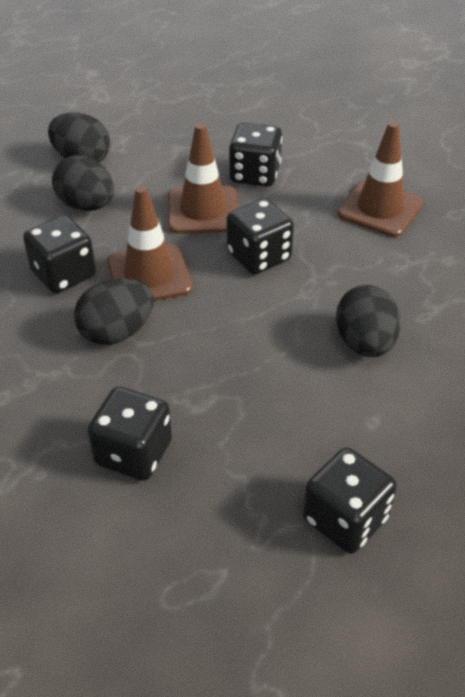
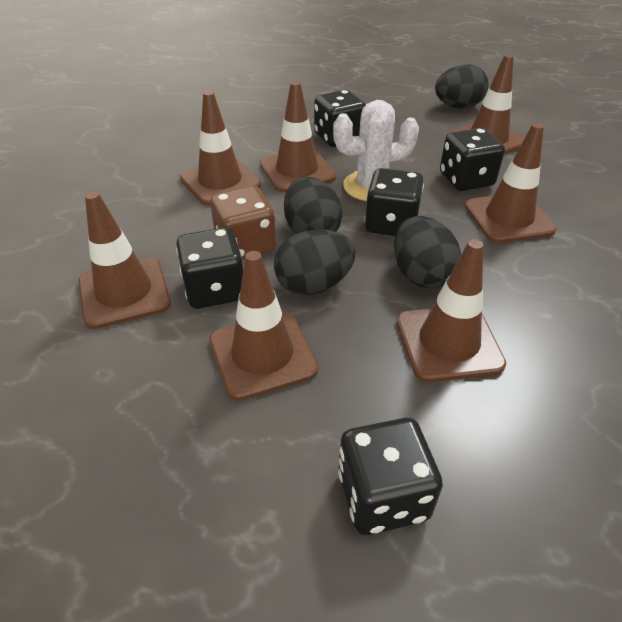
brown dice: 0 -> 1
brown traffic cone: 3 -> 7
white cactus: 0 -> 1

